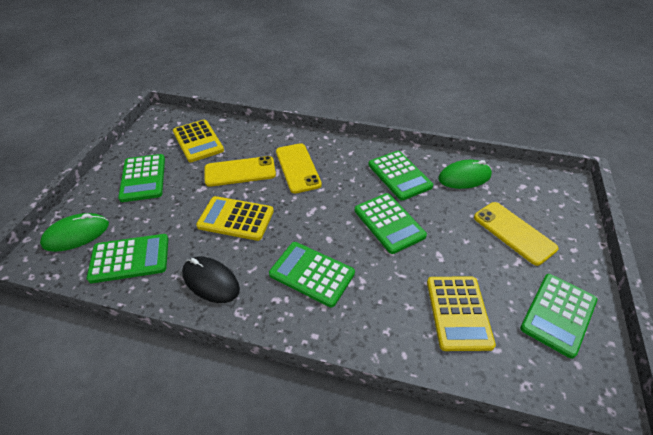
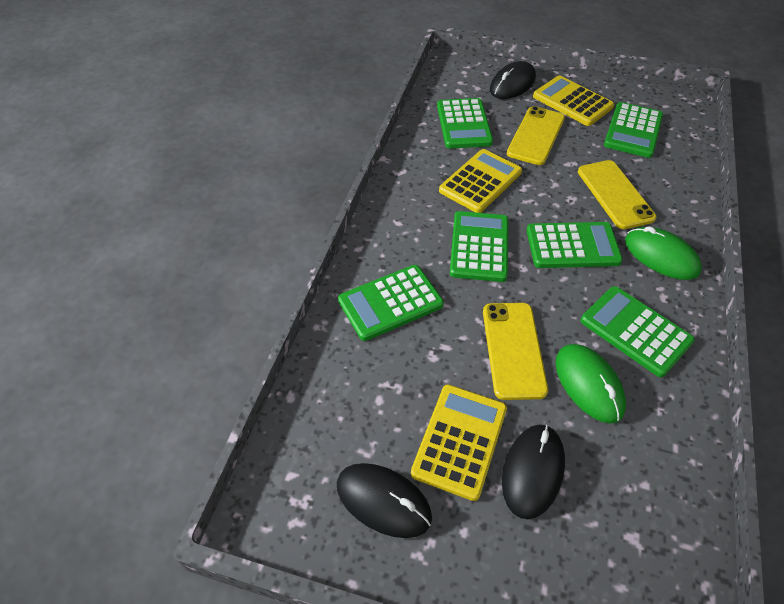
black mouse: 1 -> 3

